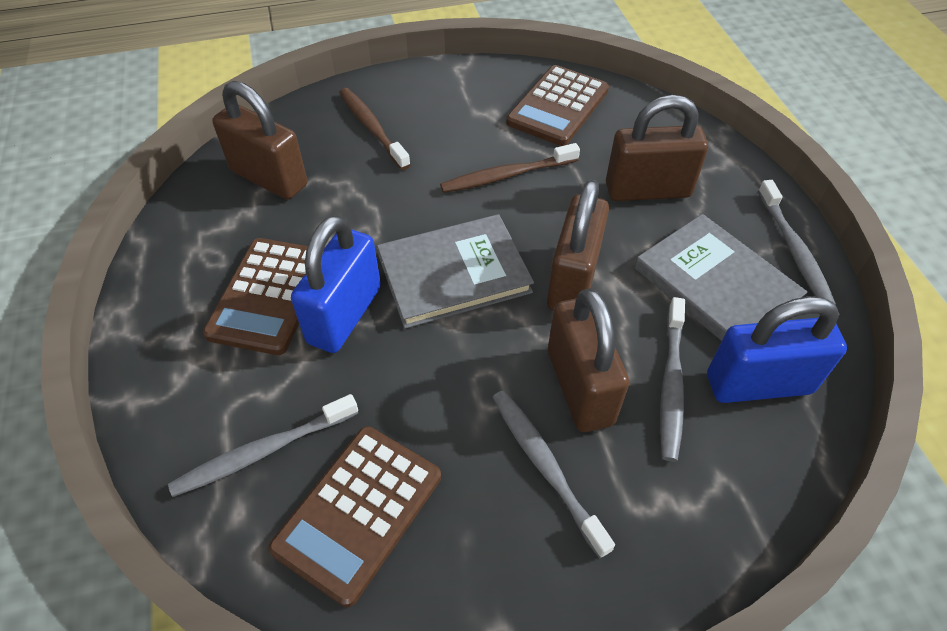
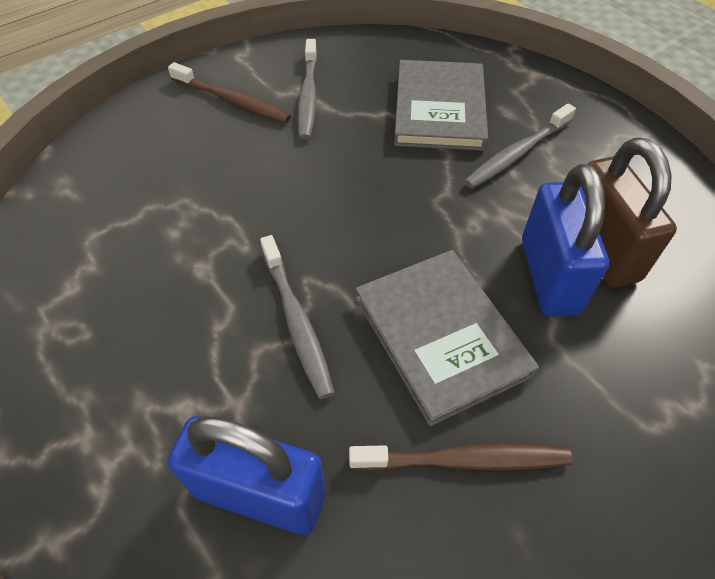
brown calculator: 3 -> 0
brown padlock: 4 -> 1
grey toothbrush: 4 -> 3

